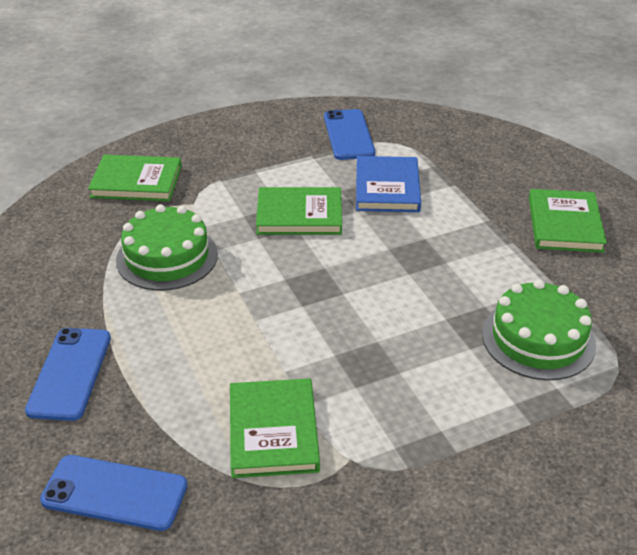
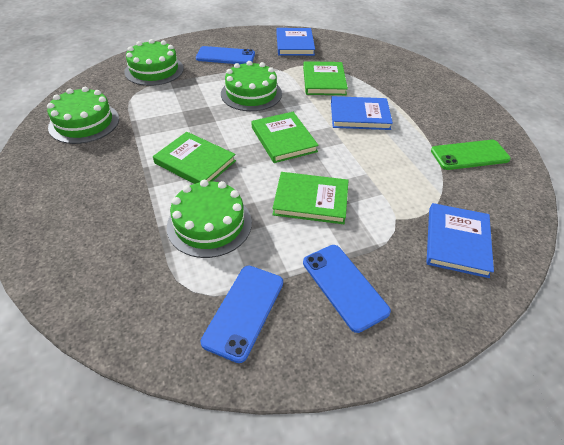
blue book: 1 -> 3
green cake: 2 -> 4
green phone: 0 -> 1

